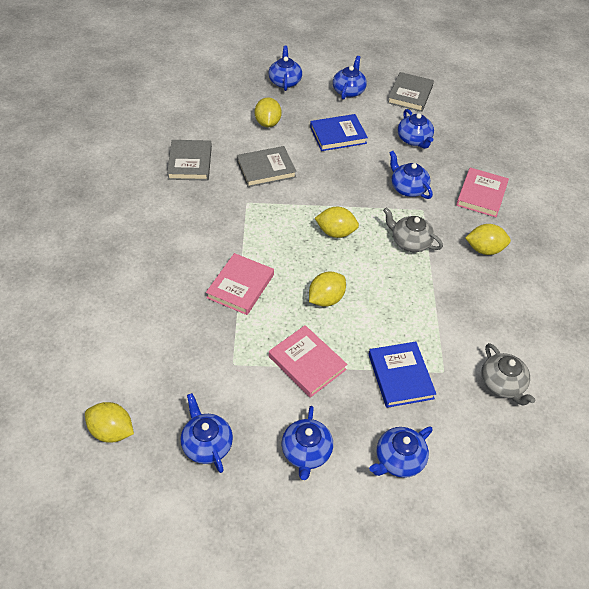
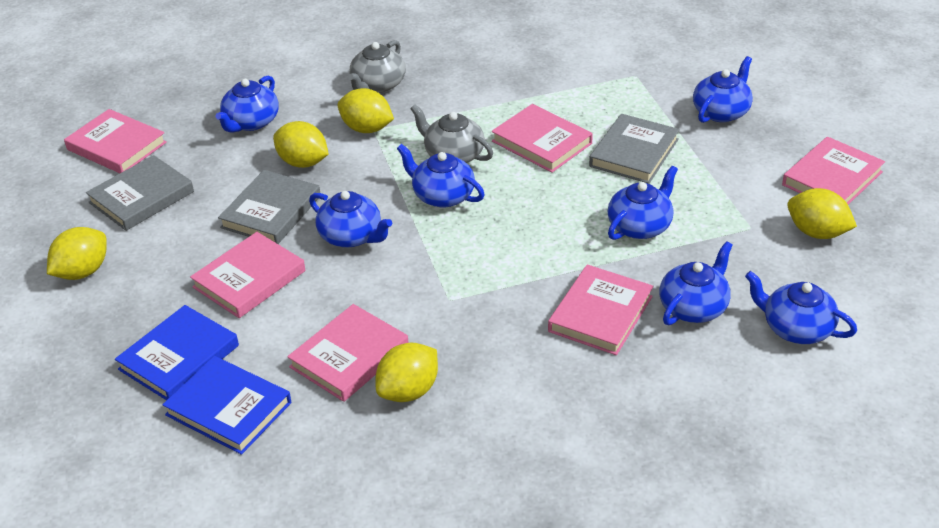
pink book: 3 -> 6

